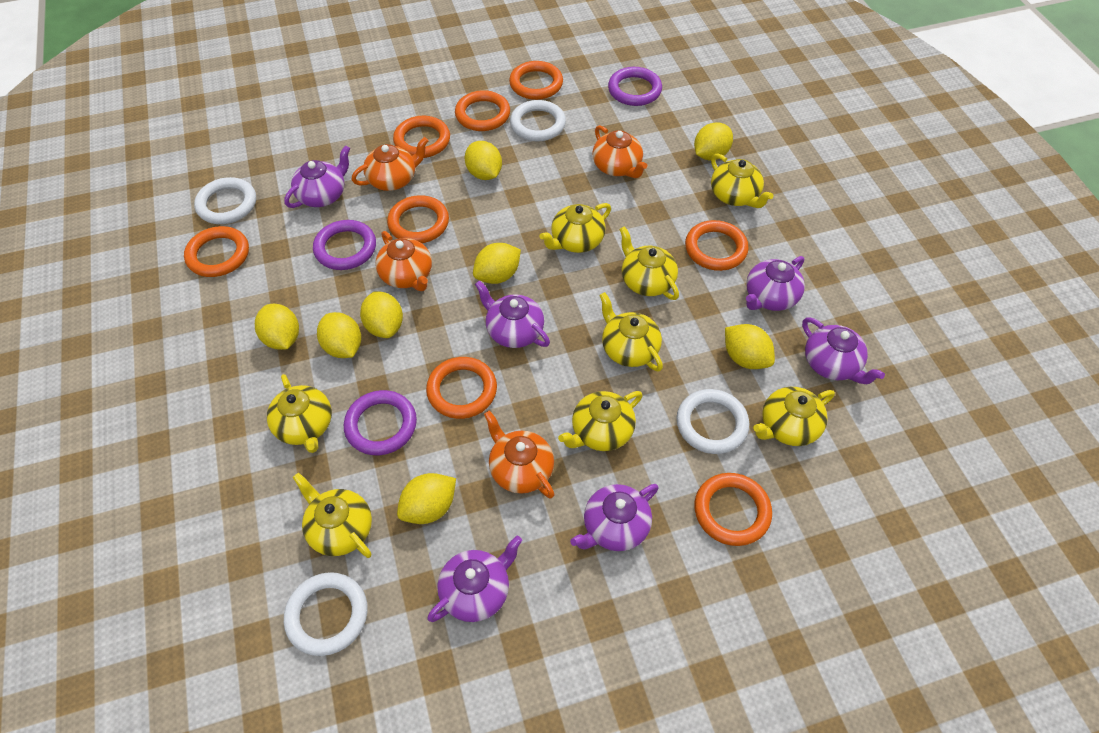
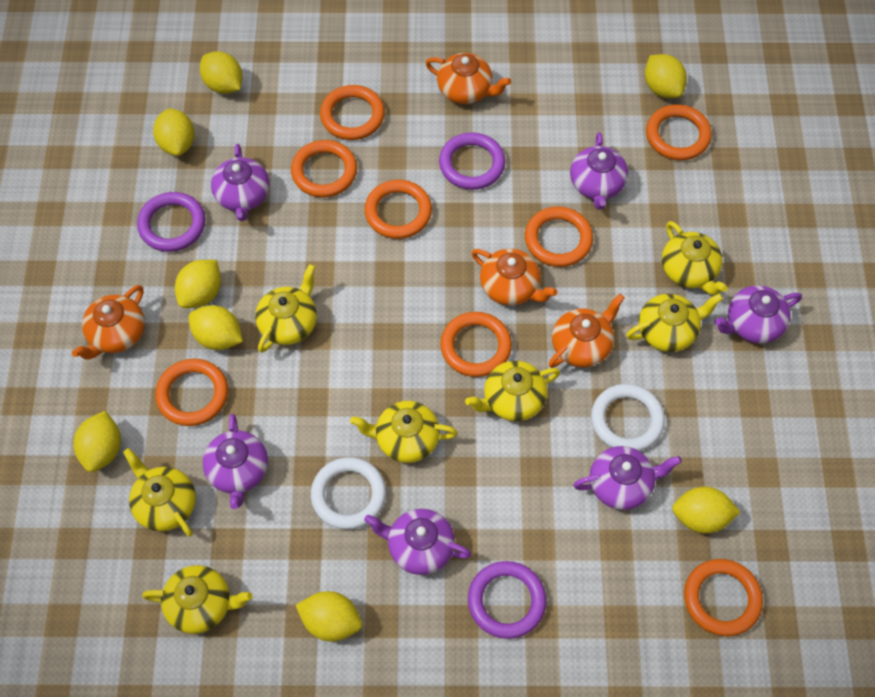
white ring: 4 -> 2
yellow teapot: 8 -> 7

